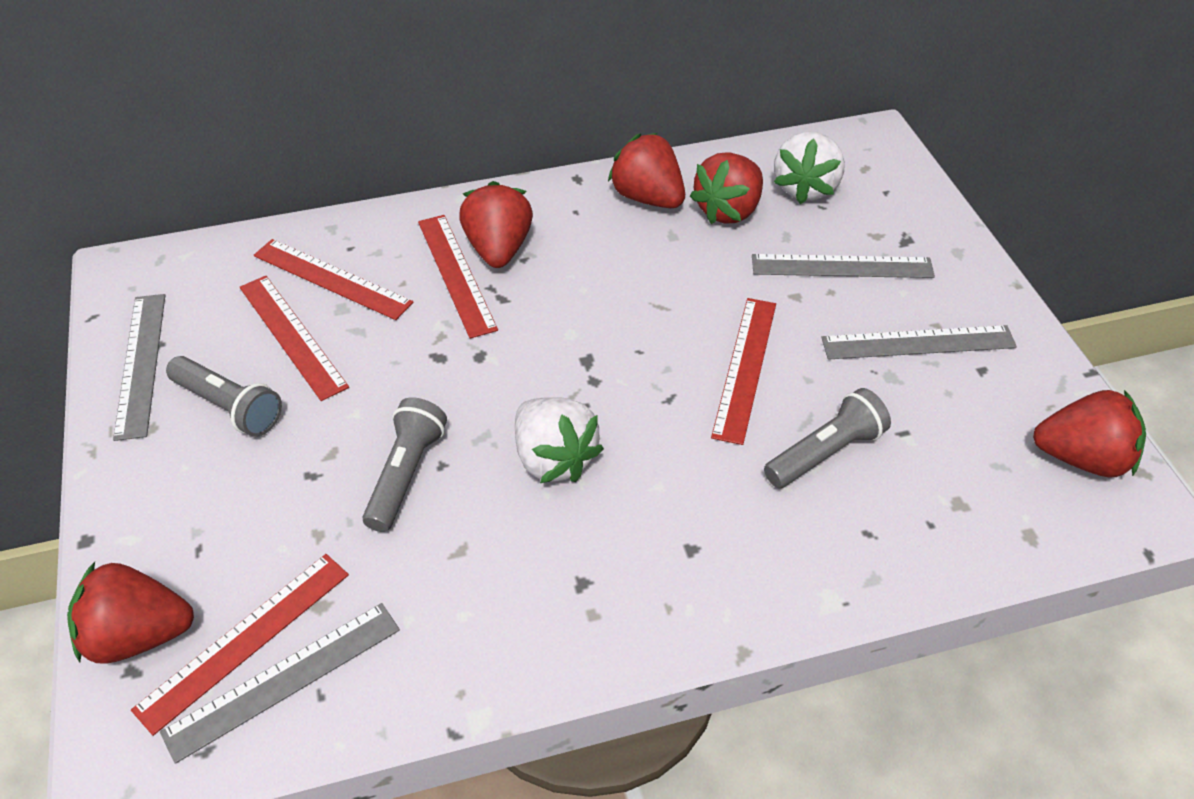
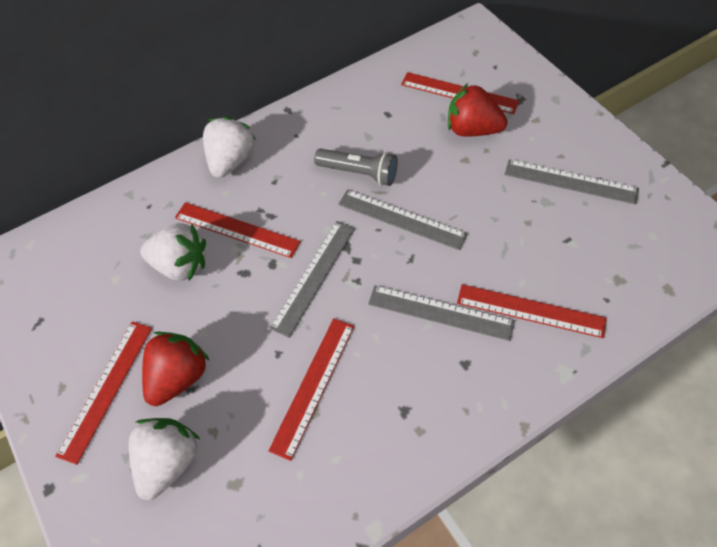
grey flashlight: 3 -> 1
red strawberry: 5 -> 2
white strawberry: 2 -> 3

